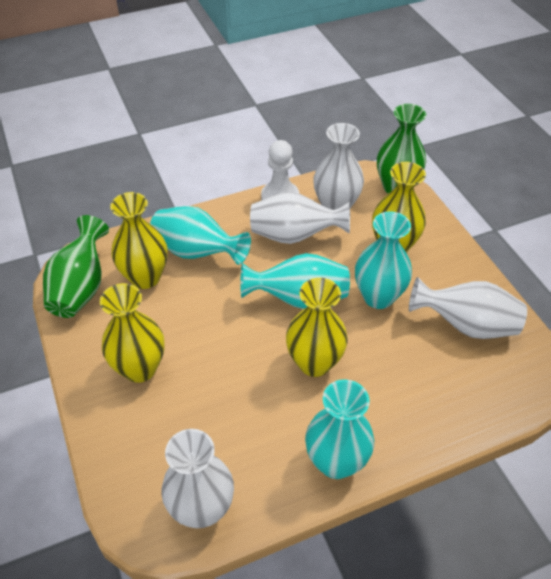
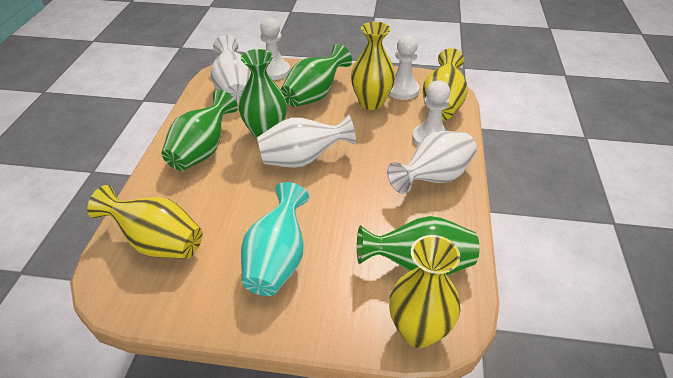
green vase: 2 -> 4
turquoise vase: 4 -> 1
white pawn: 1 -> 3
white vase: 4 -> 3

